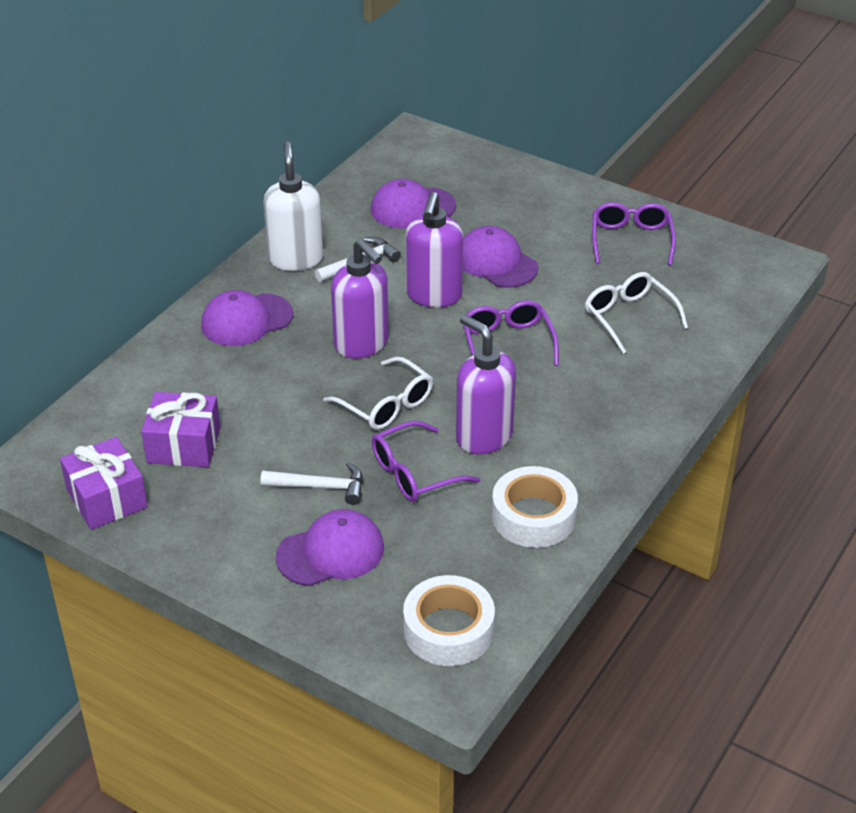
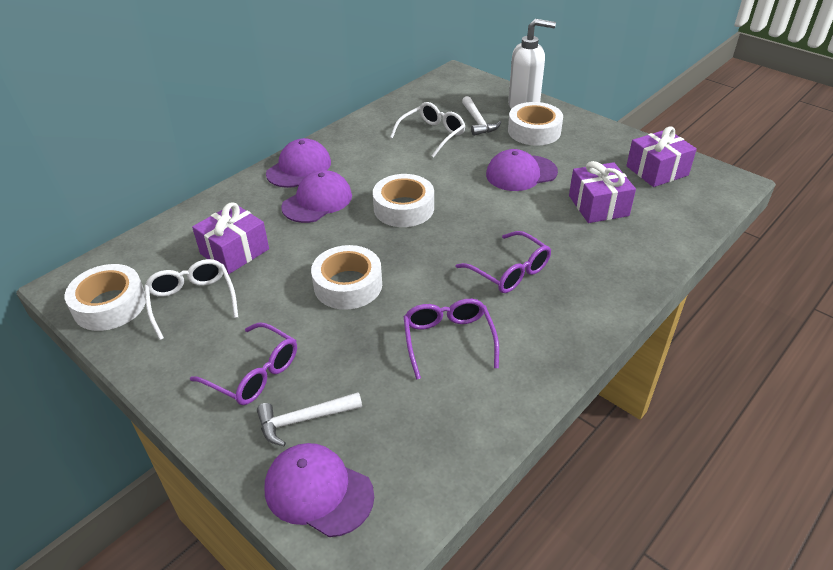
purple gift: 2 -> 3
purple soap dispenser: 3 -> 0
white tape: 2 -> 4

